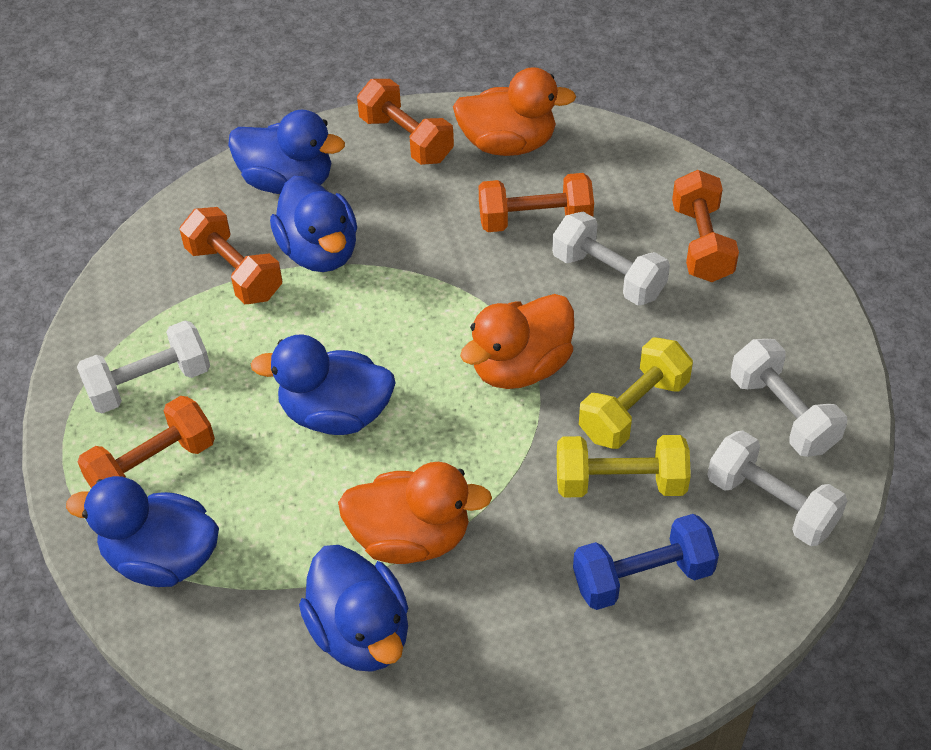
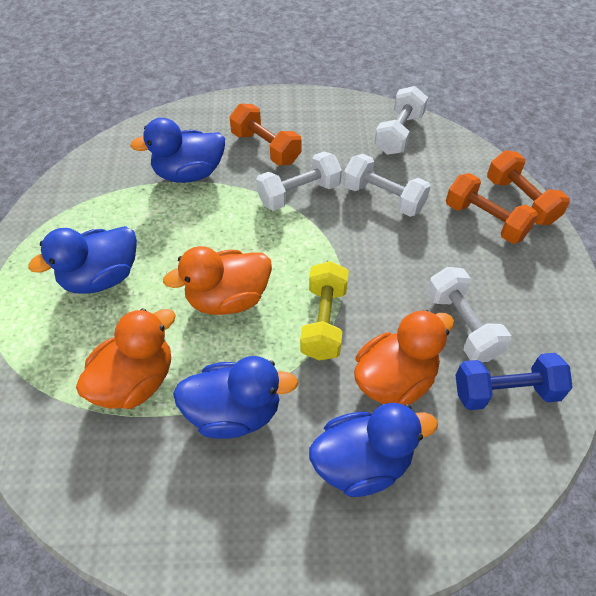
blue duck: 5 -> 4
orange dumbbell: 5 -> 3
yellow dumbbell: 2 -> 1

